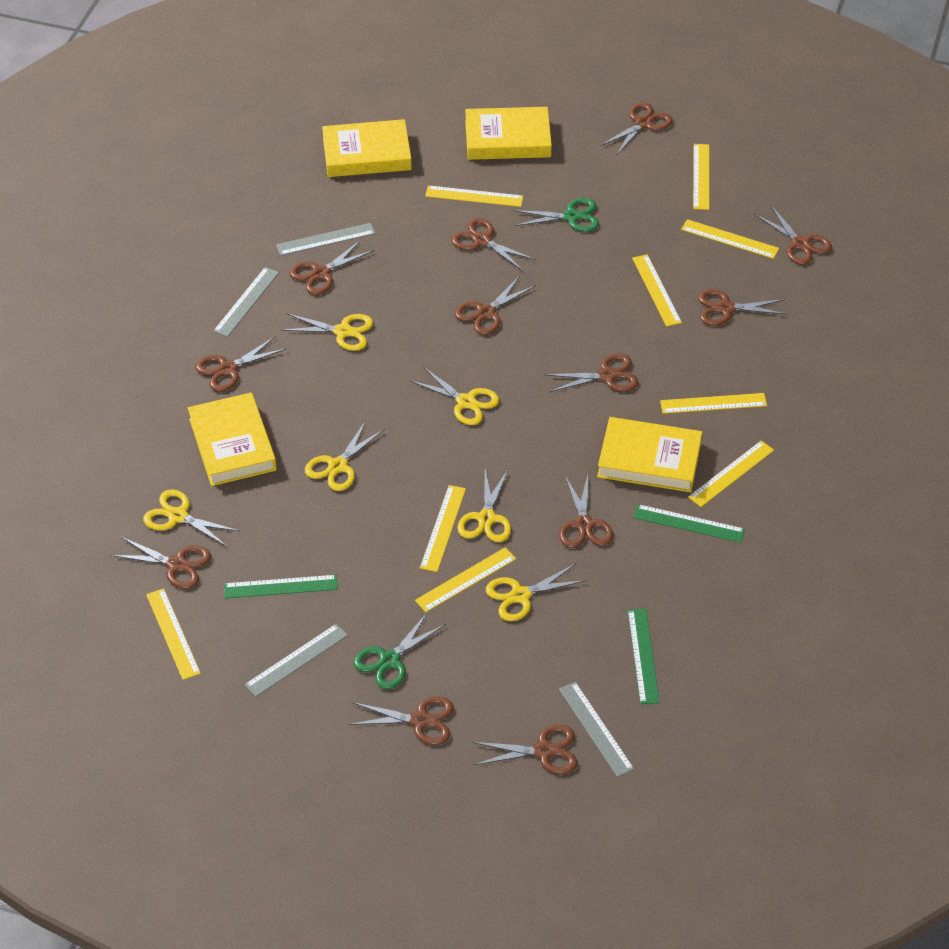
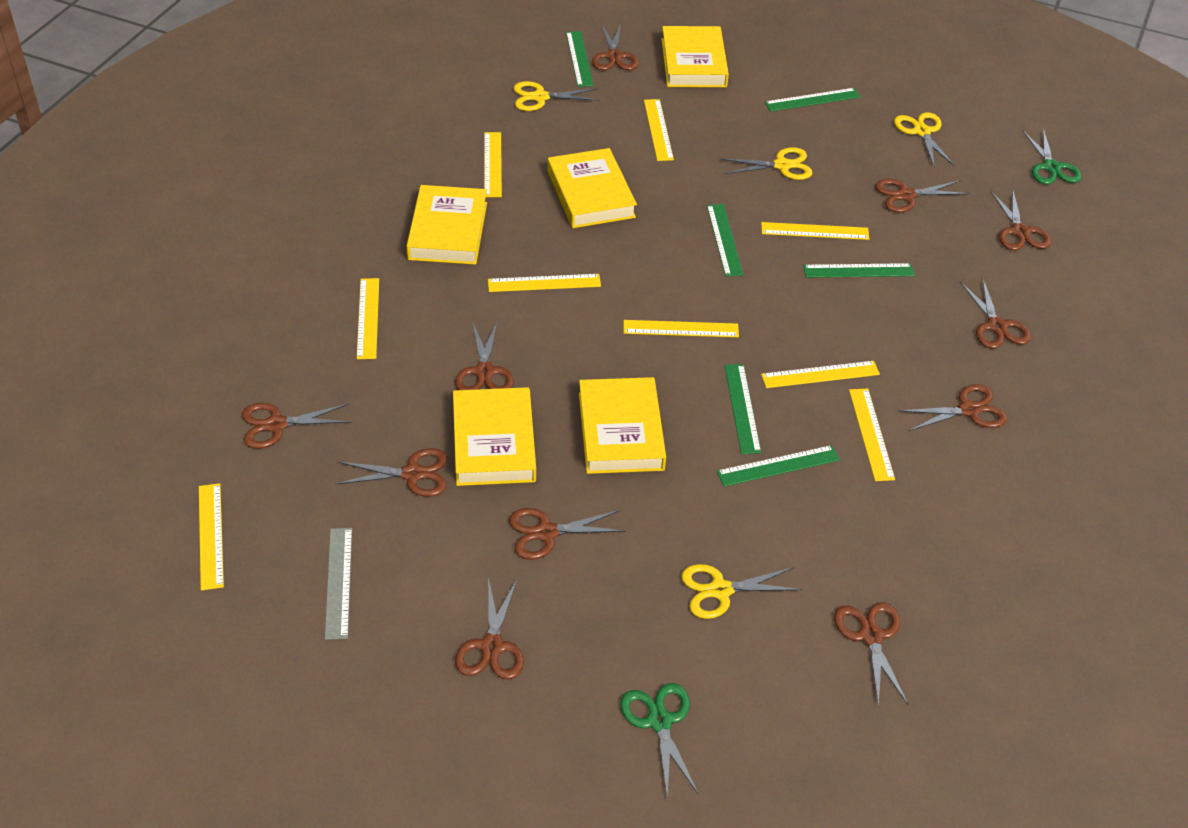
brown scissors: 12 -> 11
green ruler: 3 -> 6
grey ruler: 4 -> 1
yellow book: 4 -> 5
yellow scissors: 6 -> 4

